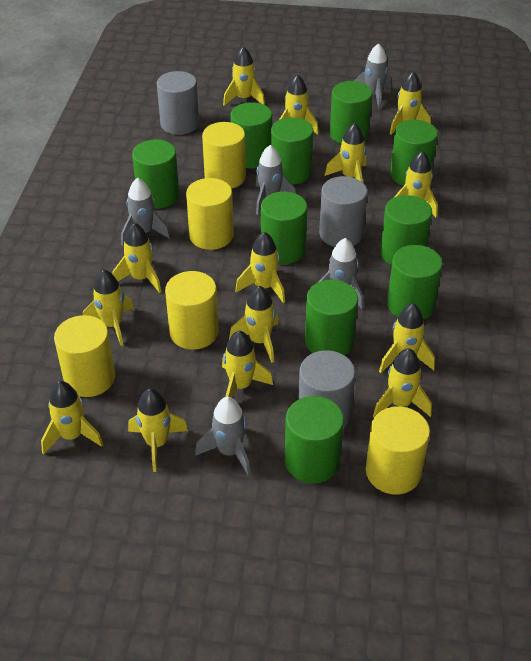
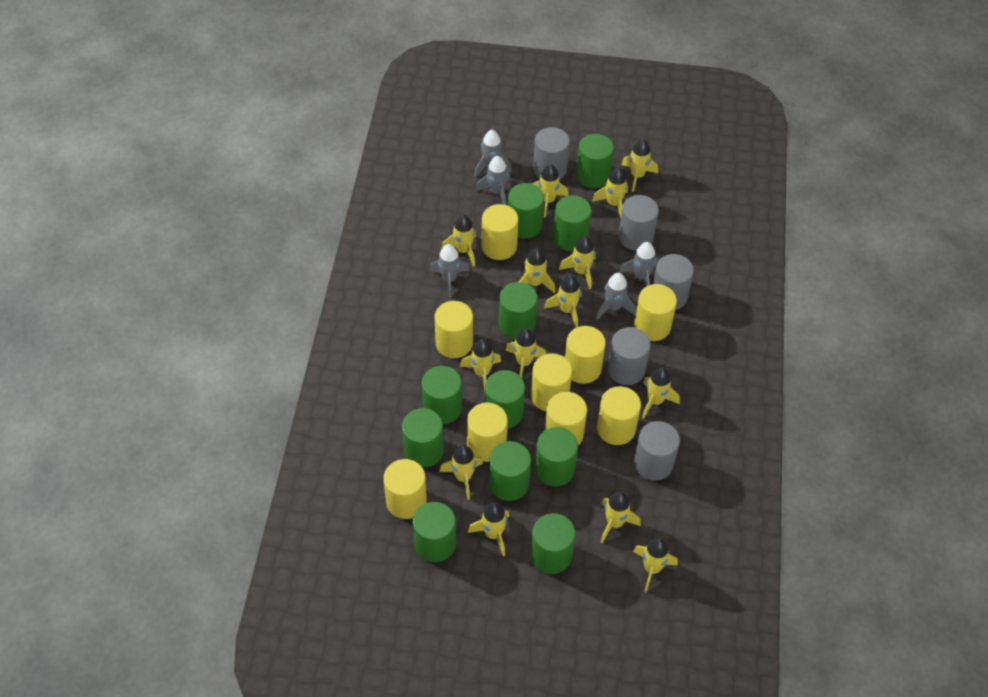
green cylinder: 10 -> 11
grey cylinder: 3 -> 5
yellow cylinder: 5 -> 9

